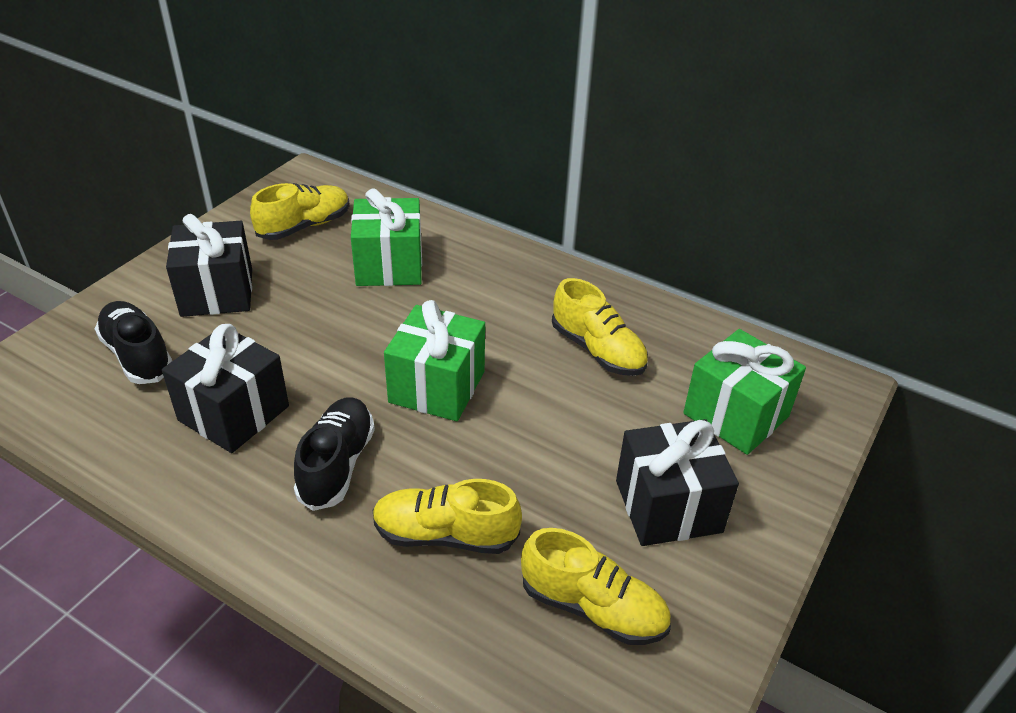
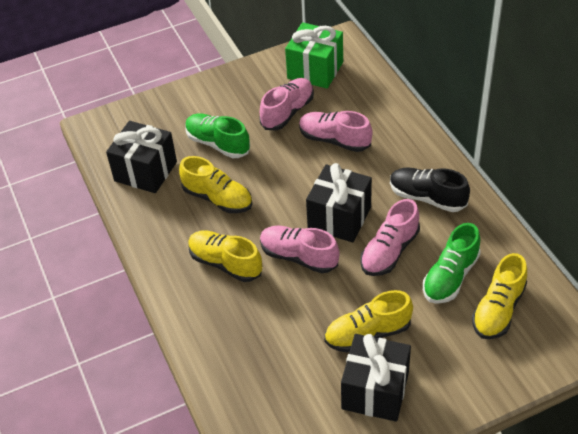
black shoe: 2 -> 1
green gift: 3 -> 1
green shoe: 0 -> 2
pink shoe: 0 -> 4

